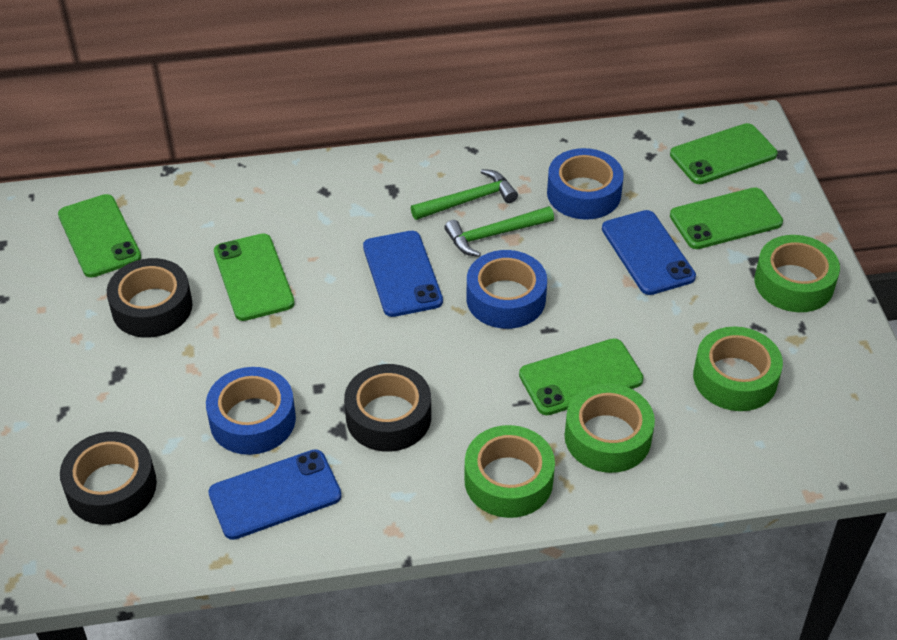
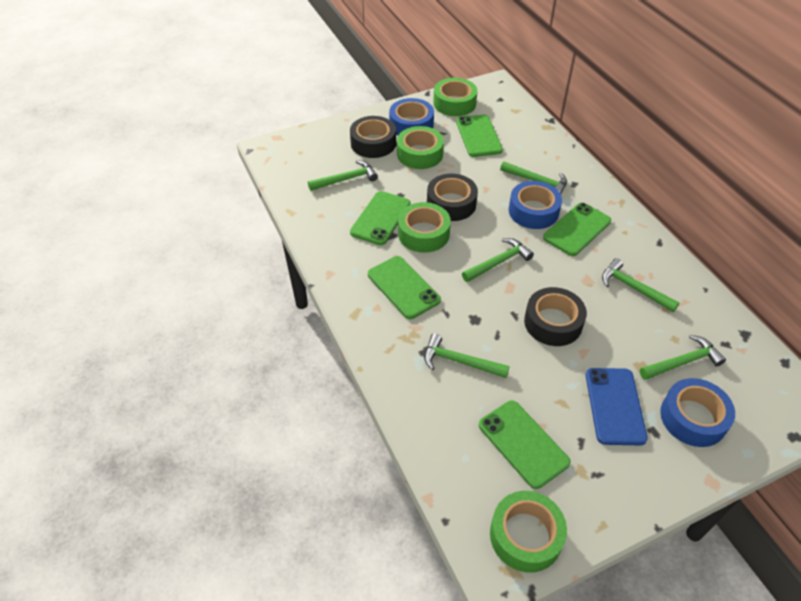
blue phone: 3 -> 1
green hammer: 2 -> 6

